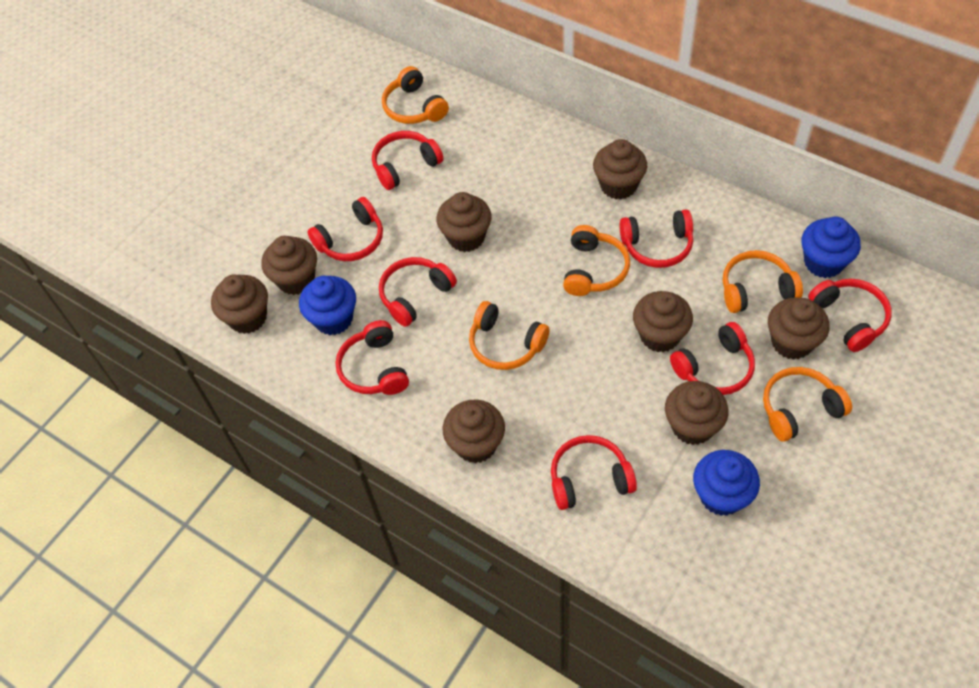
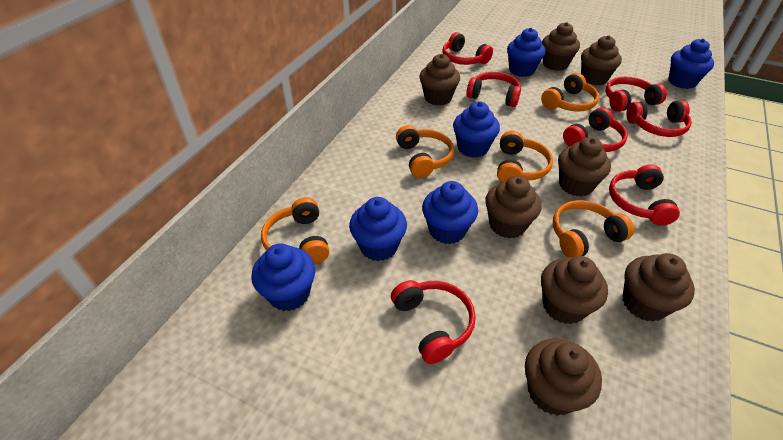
blue cupcake: 3 -> 6
red headphones: 8 -> 7

